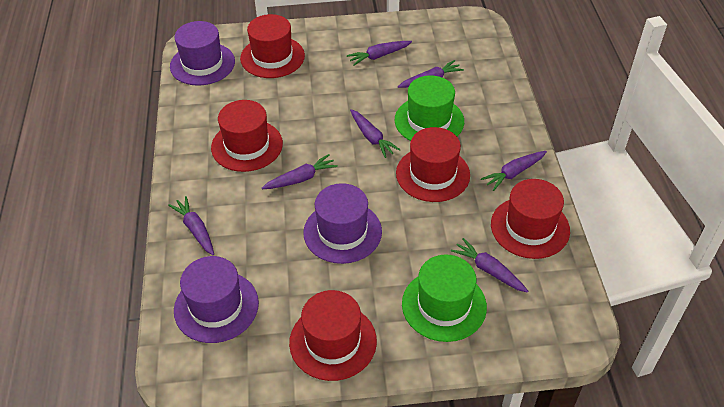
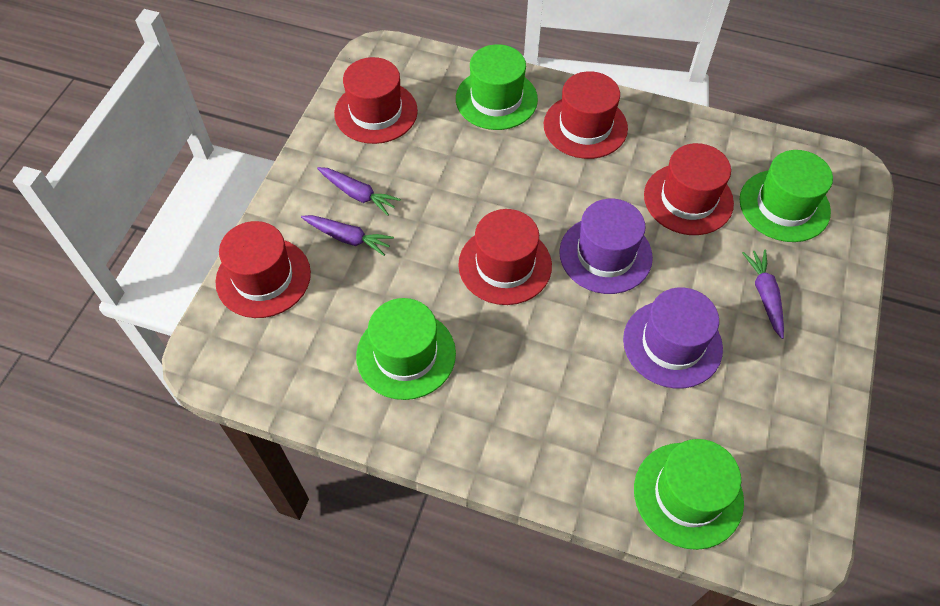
green hat: 2 -> 4
purple carrot: 7 -> 3
purple hat: 3 -> 2

